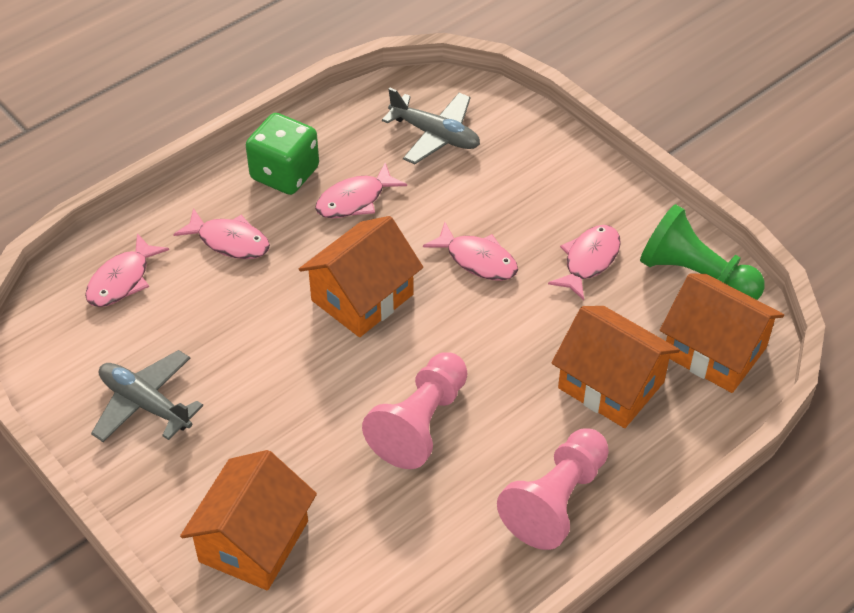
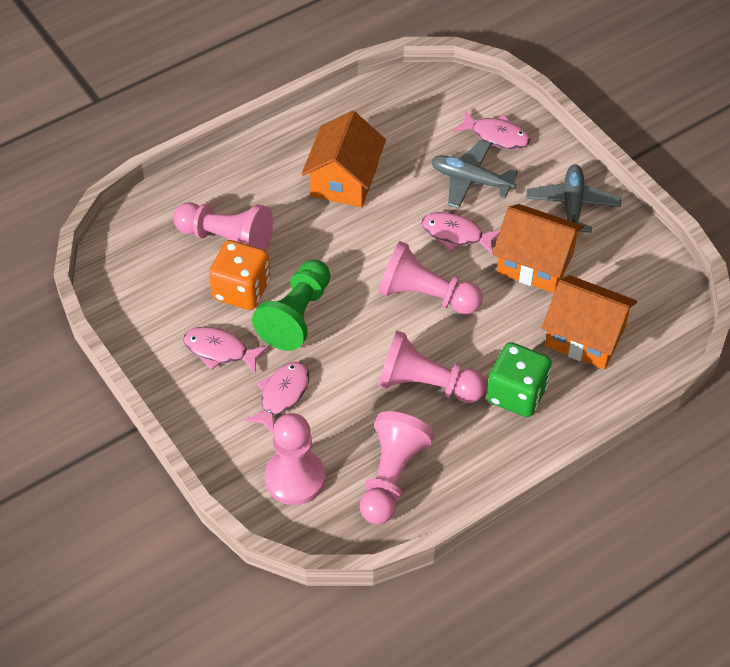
orange dice: 0 -> 1
orange house: 4 -> 3
pink fish: 5 -> 4
pink pawn: 2 -> 5

